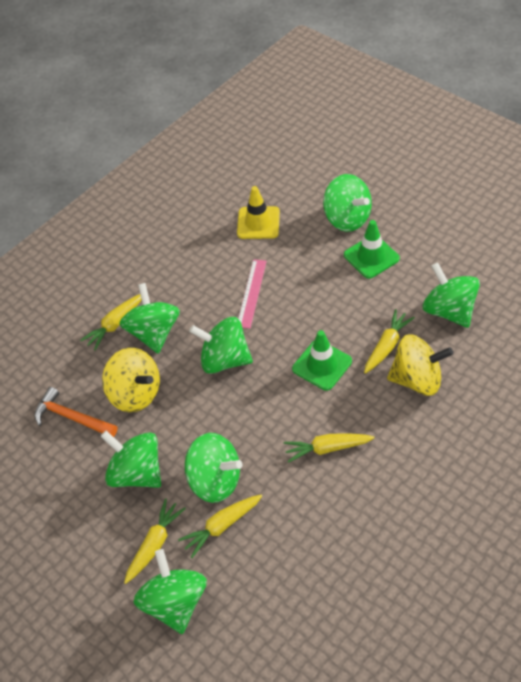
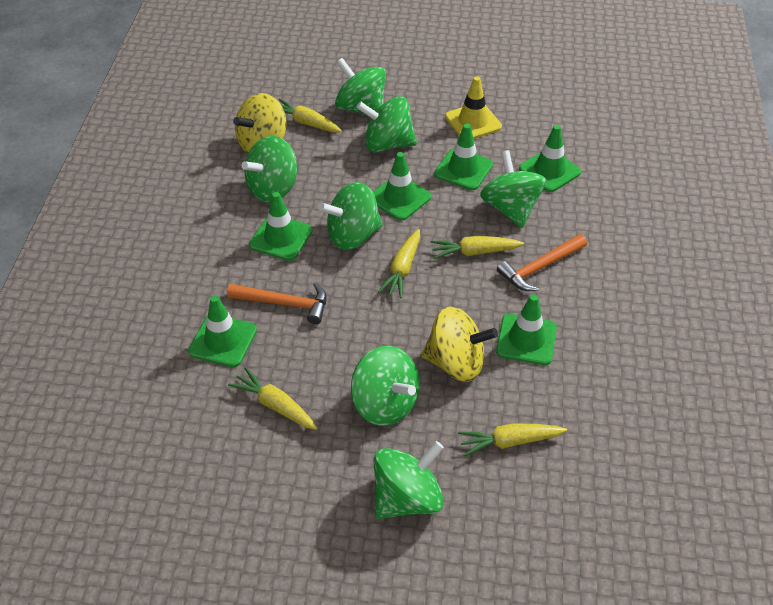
green traffic cone: 2 -> 6
orange hammer: 1 -> 2
pink ruler: 1 -> 0

